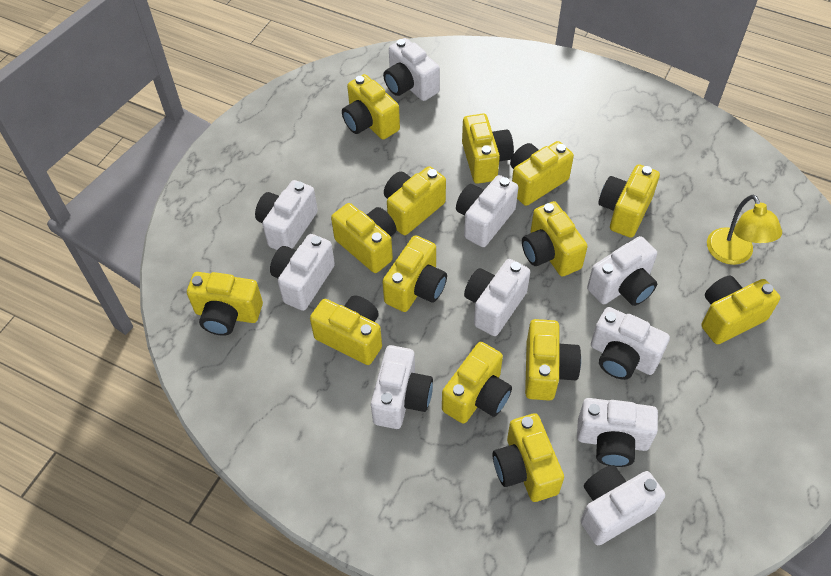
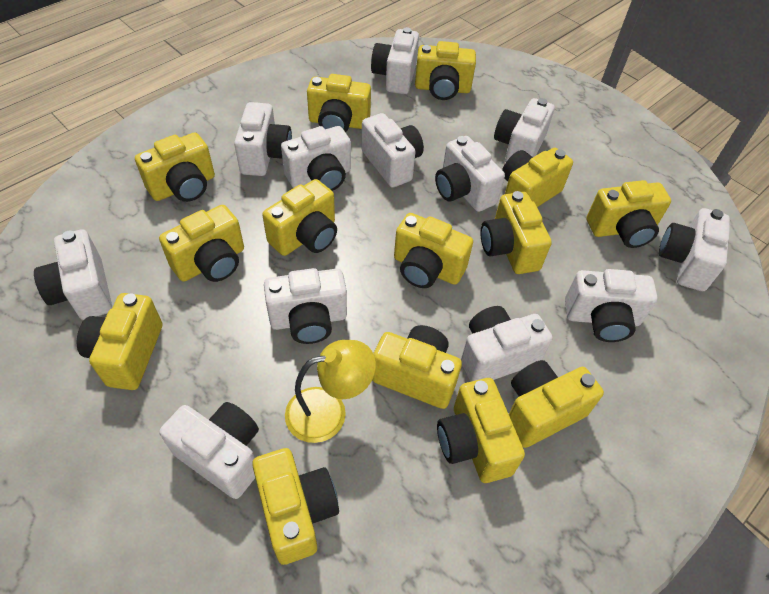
white camera: 10 -> 12

